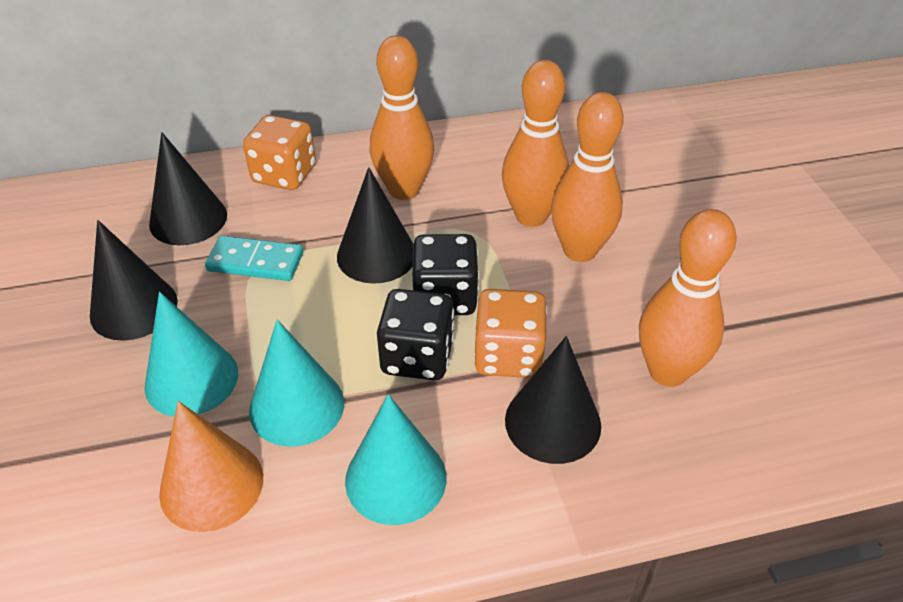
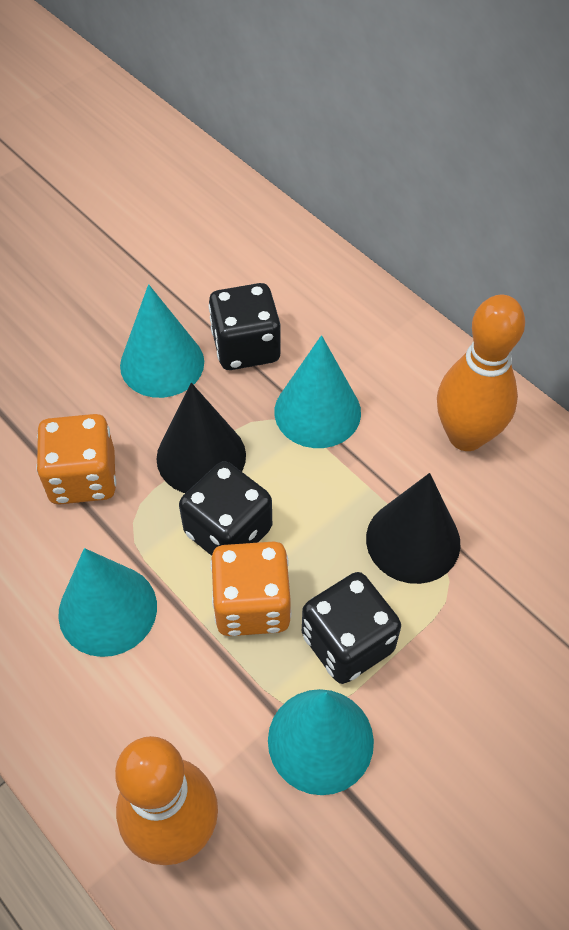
black cone: 4 -> 2
black dice: 2 -> 3
orange bowling pin: 4 -> 2
orange cone: 1 -> 0
turquoise cone: 3 -> 4
turquoise domino: 1 -> 0

